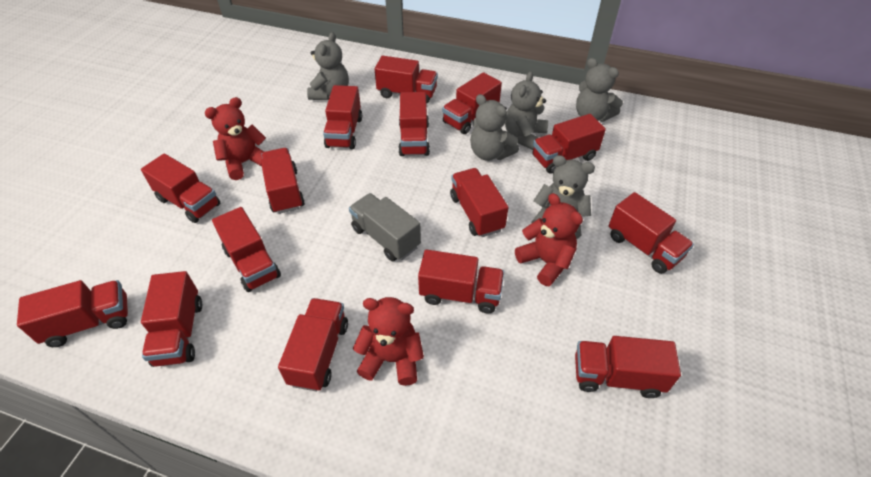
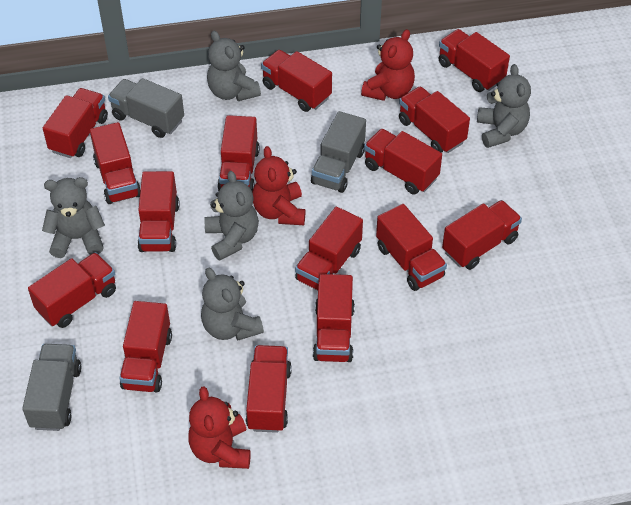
grey truck: 1 -> 3

